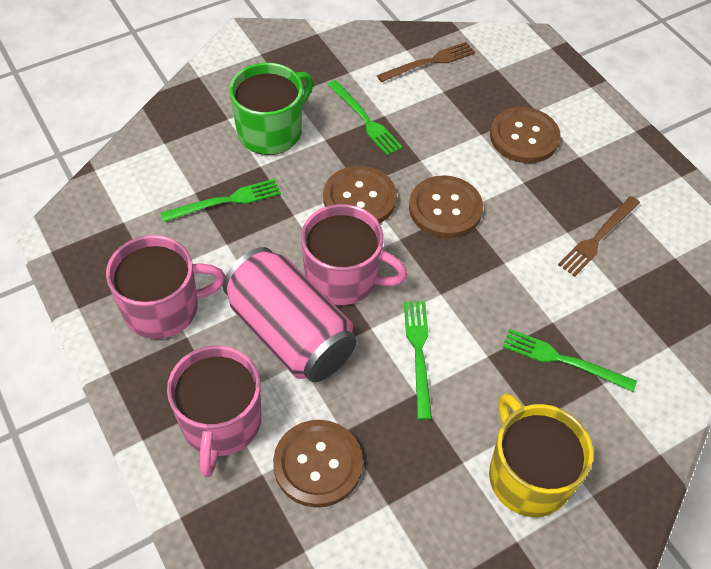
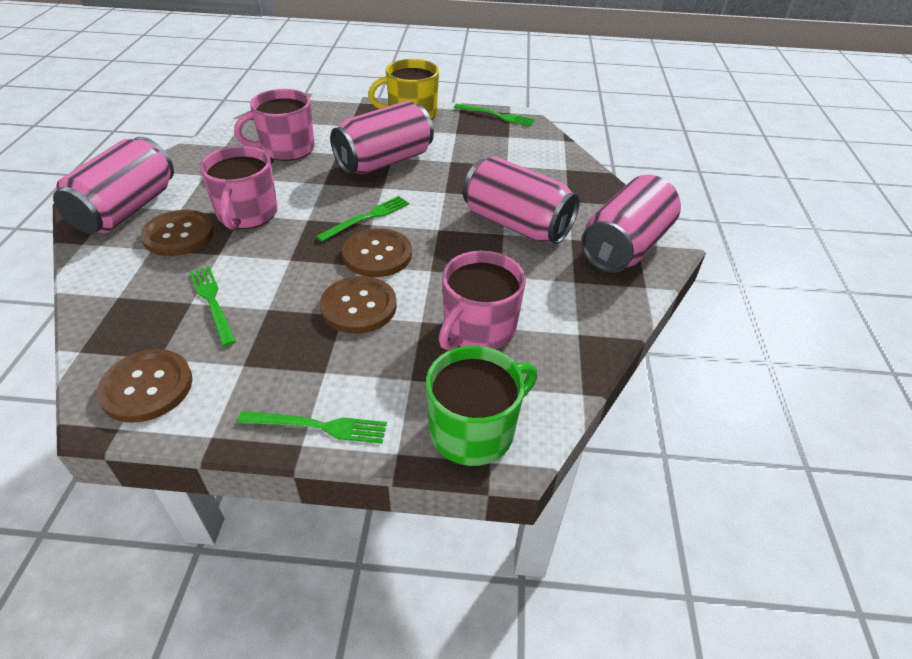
brown fork: 2 -> 0
pink can: 1 -> 4

